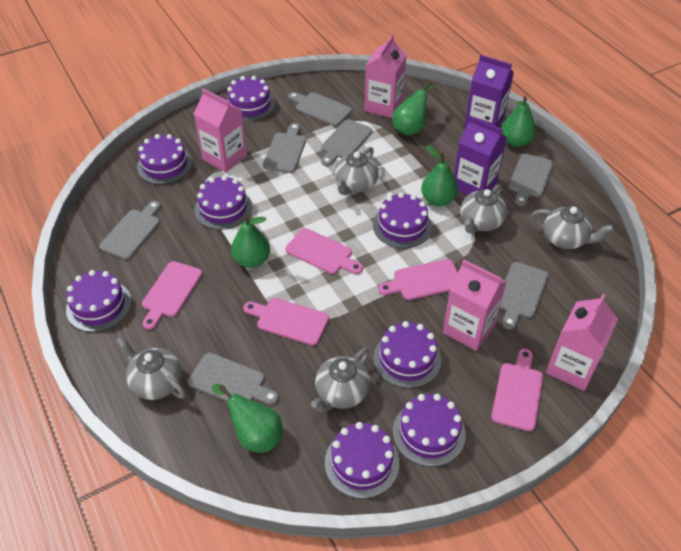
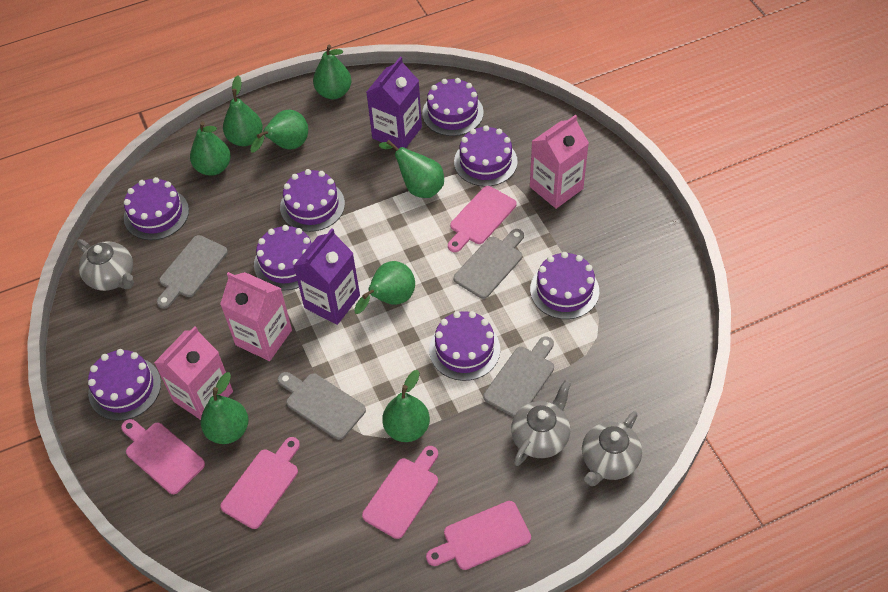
green pear: 5 -> 8
grey cutting board: 7 -> 4
grey teapot: 5 -> 3
pink carton: 4 -> 3

